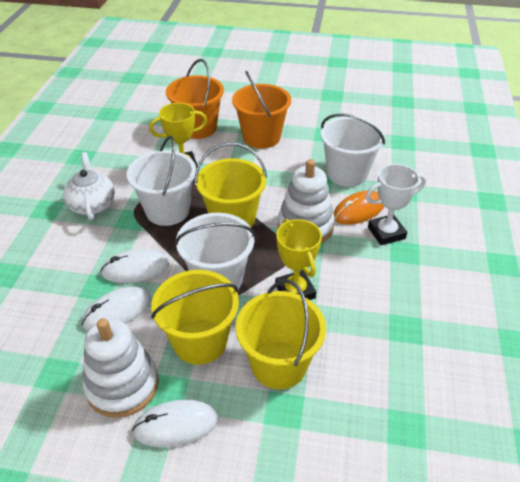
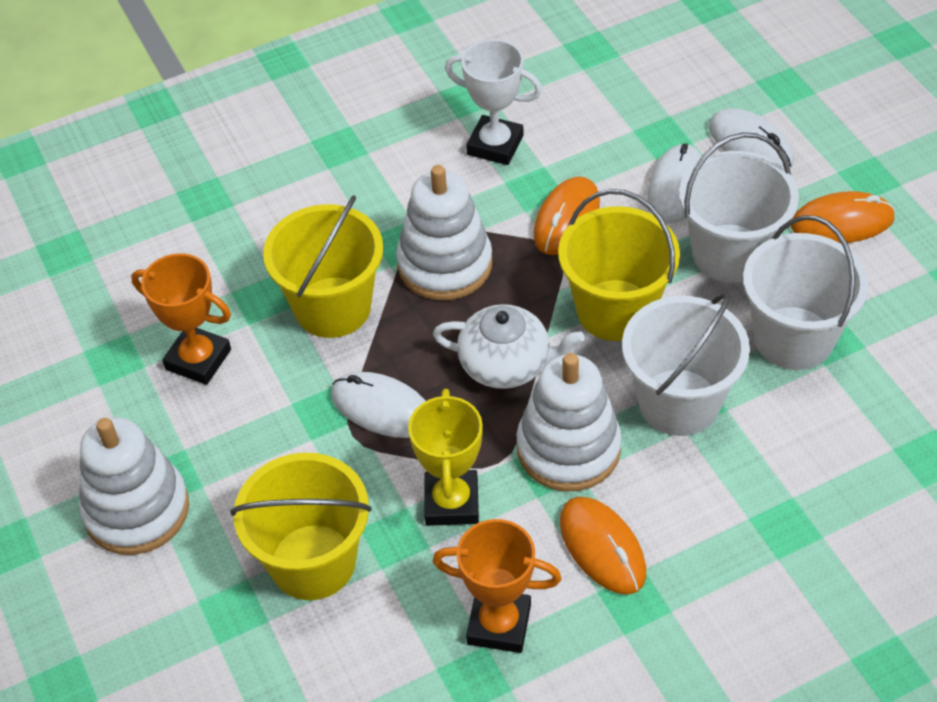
orange bucket: 2 -> 0
orange mouse: 1 -> 3
orange trophy: 0 -> 2
white stacking toy: 2 -> 3
yellow trophy: 2 -> 1

